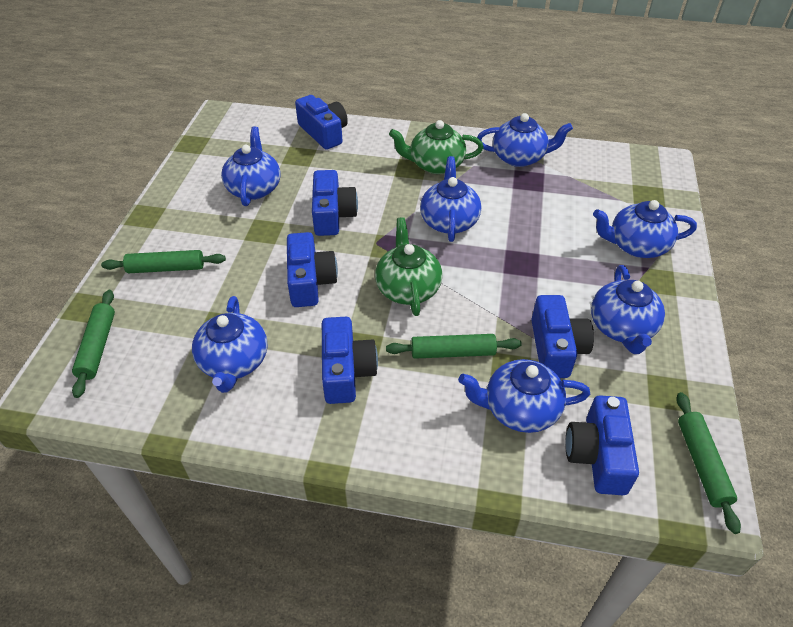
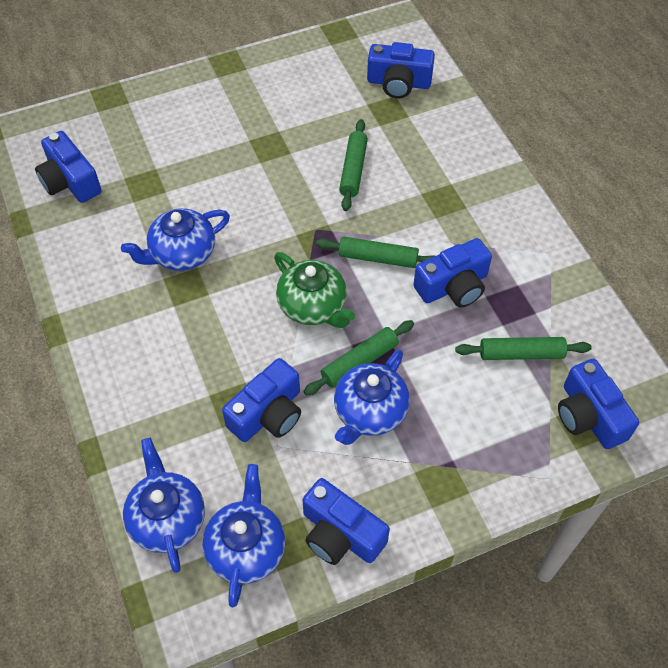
blue teapot: 7 -> 4
green teapot: 2 -> 1

